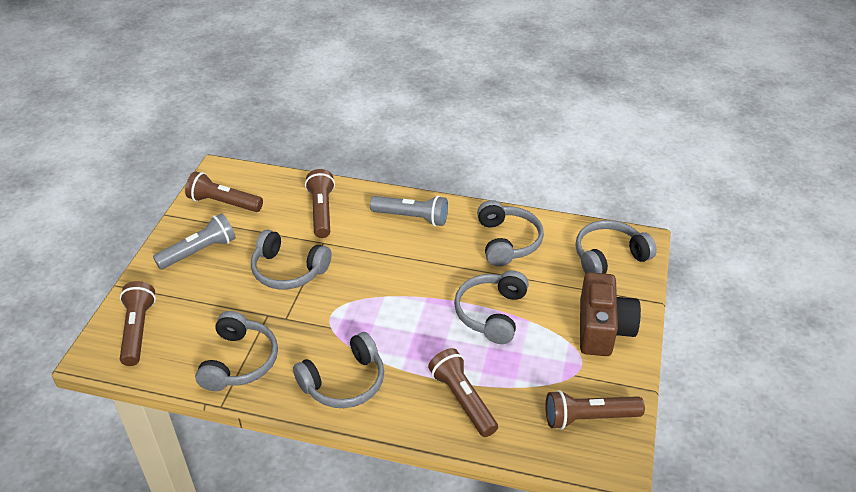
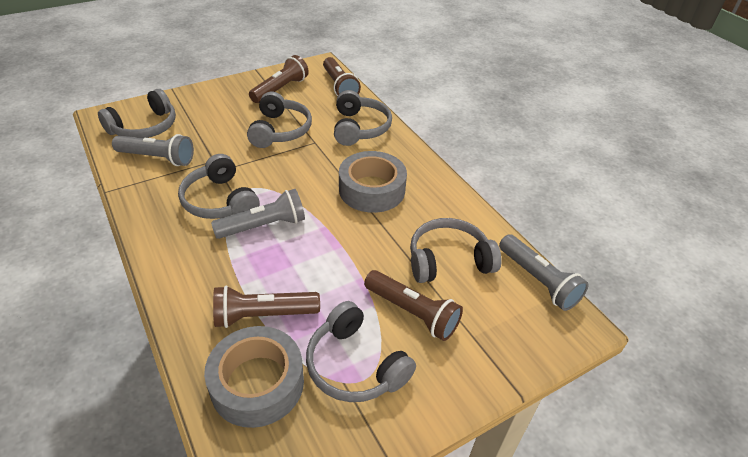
brown camera: 1 -> 0
brown flashlight: 5 -> 4
grey flashlight: 2 -> 3
grey tape: 0 -> 2

